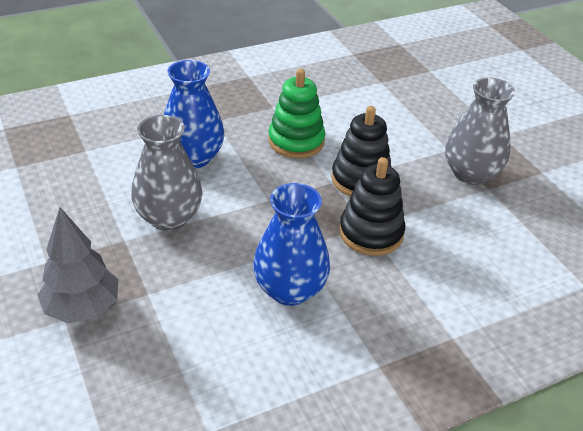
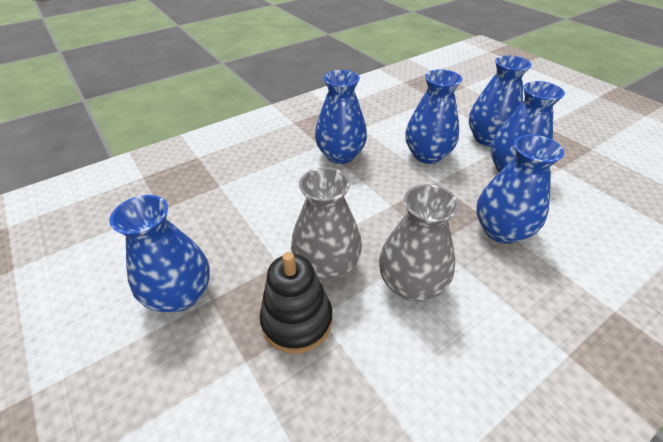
black stacking toy: 2 -> 1
blue vase: 2 -> 6
green stacking toy: 1 -> 0
grey tree: 1 -> 0

